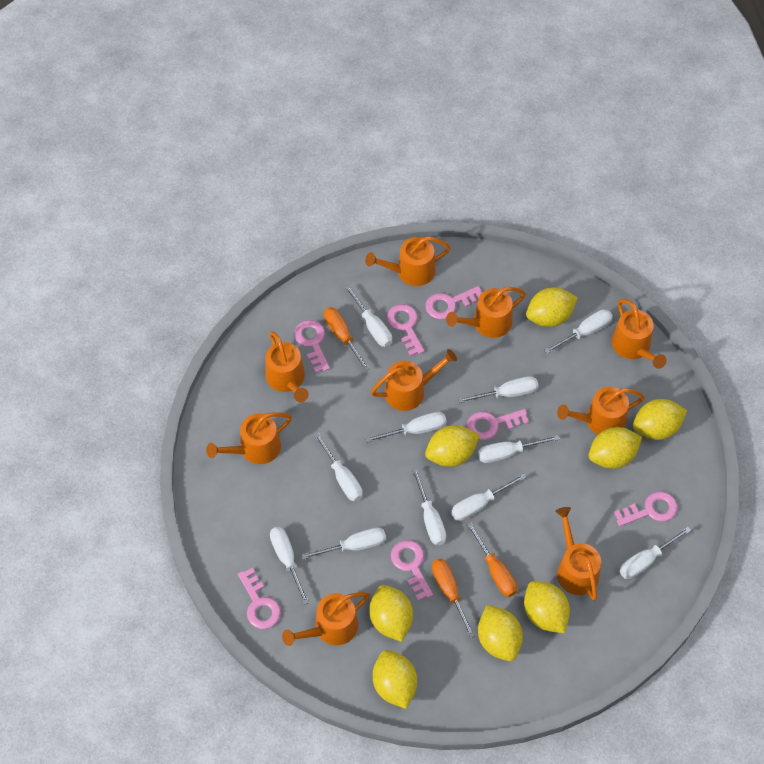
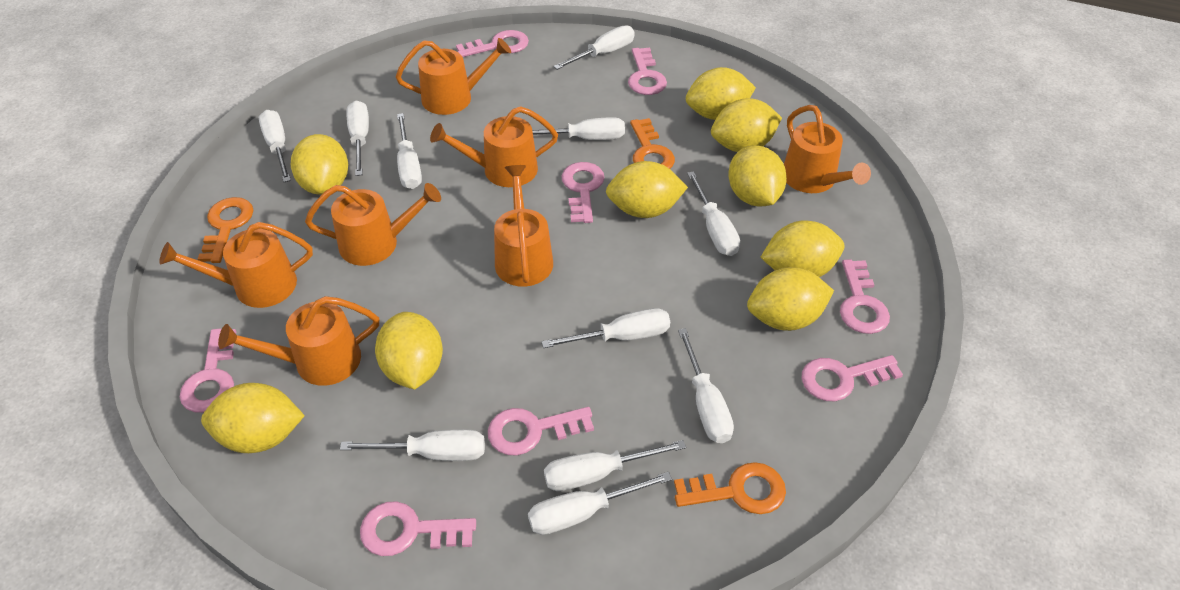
orange key: 0 -> 3
orange screwdriver: 3 -> 0
orange watering can: 9 -> 7
pink key: 7 -> 8
yellow lemon: 8 -> 9

